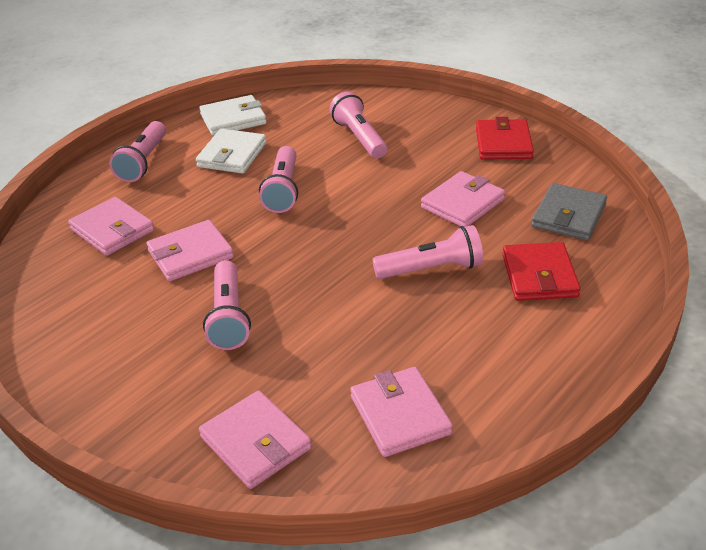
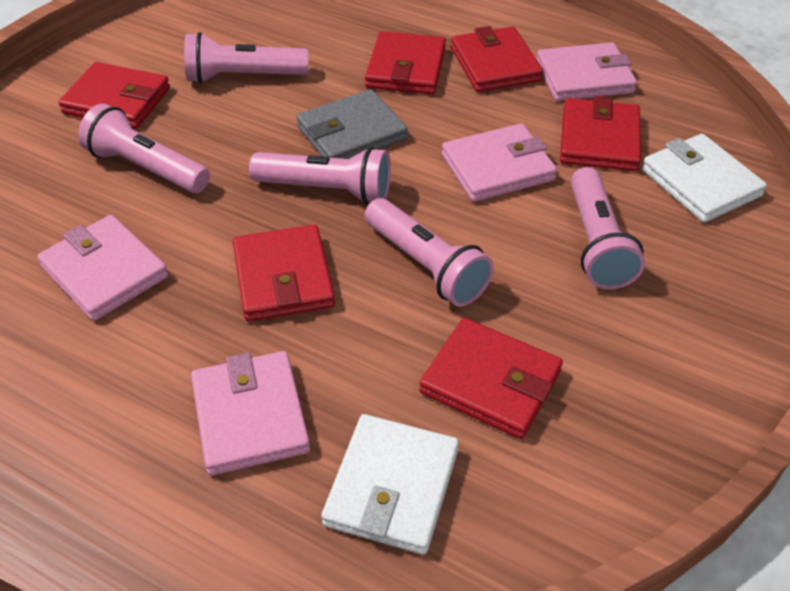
pink wallet: 5 -> 4
red wallet: 2 -> 6

